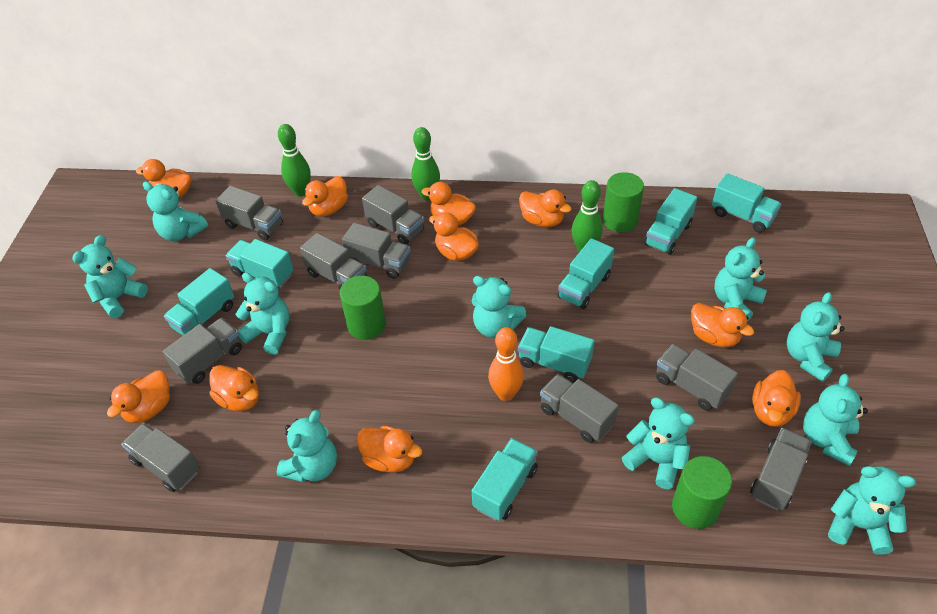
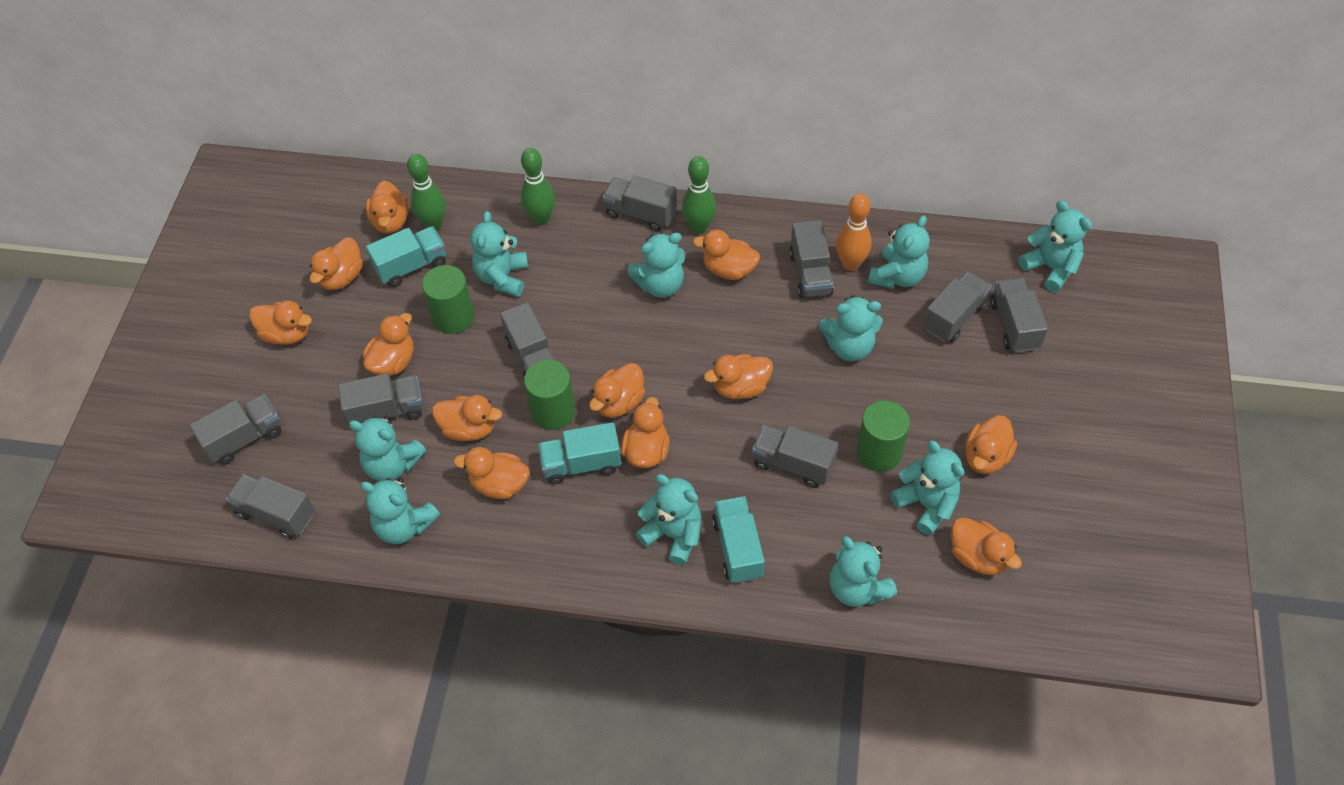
orange duck: 10 -> 12
turquoise truck: 7 -> 3

